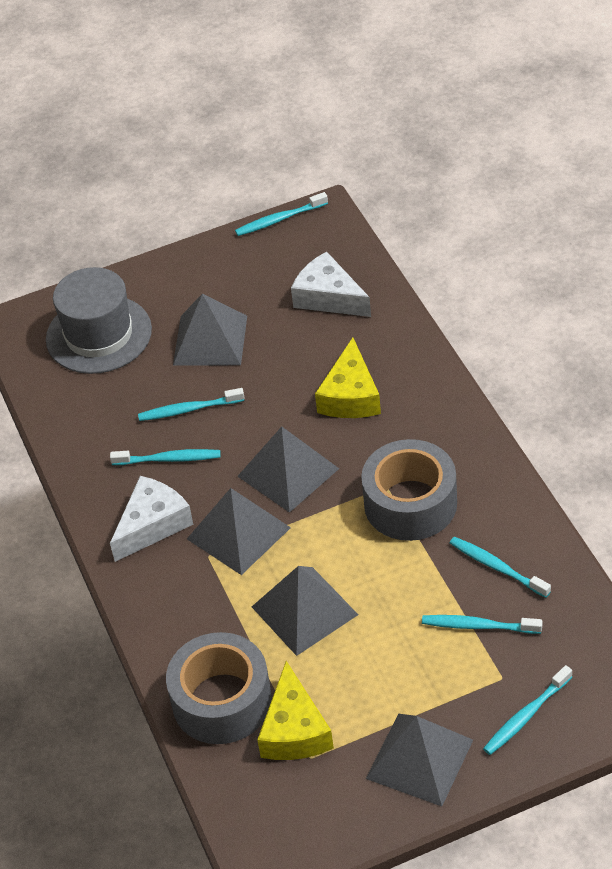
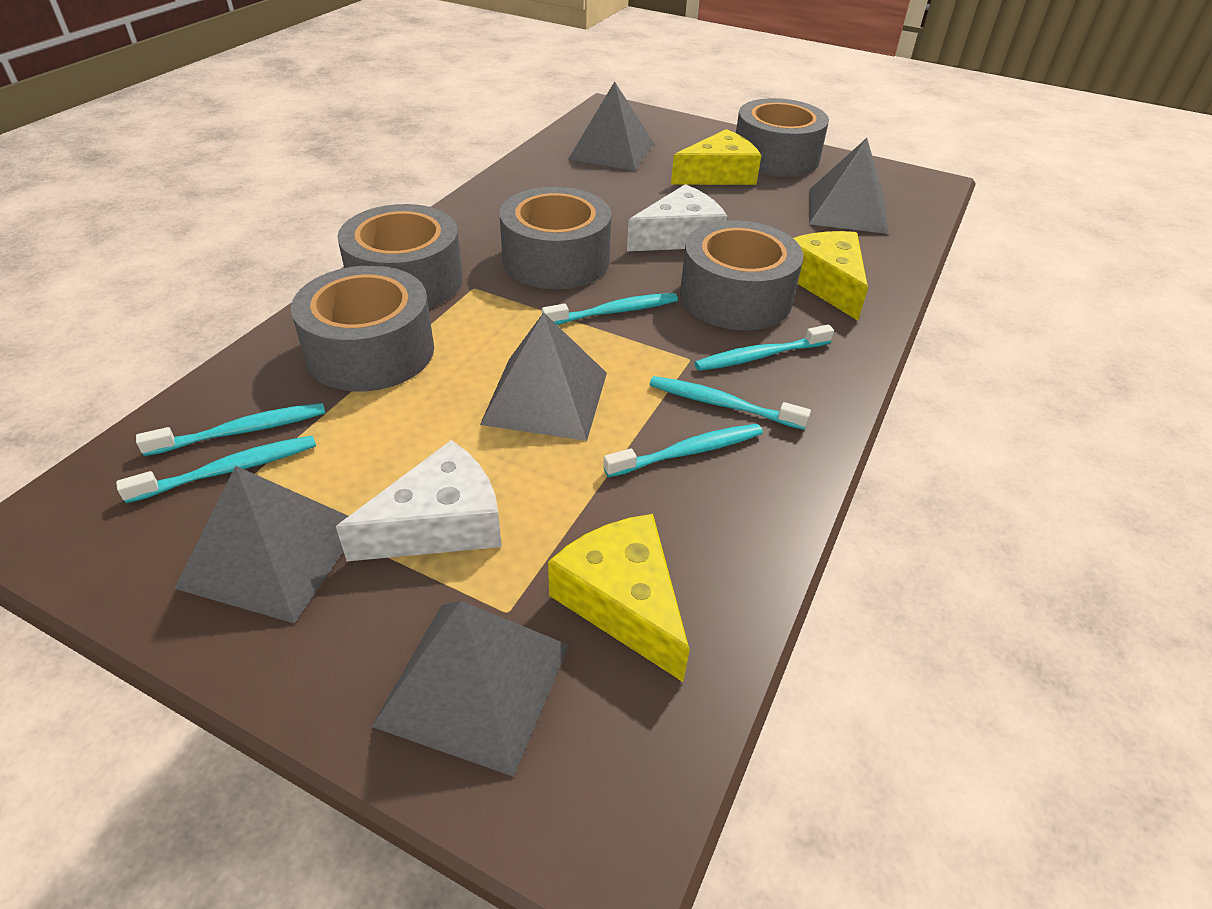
grey hat: 1 -> 0
grey tape: 2 -> 5
yellow cheese: 2 -> 3

